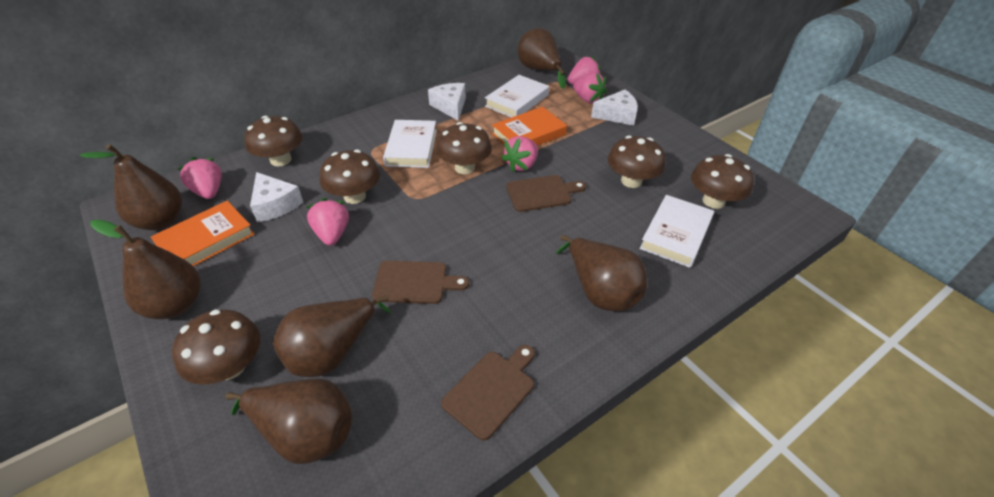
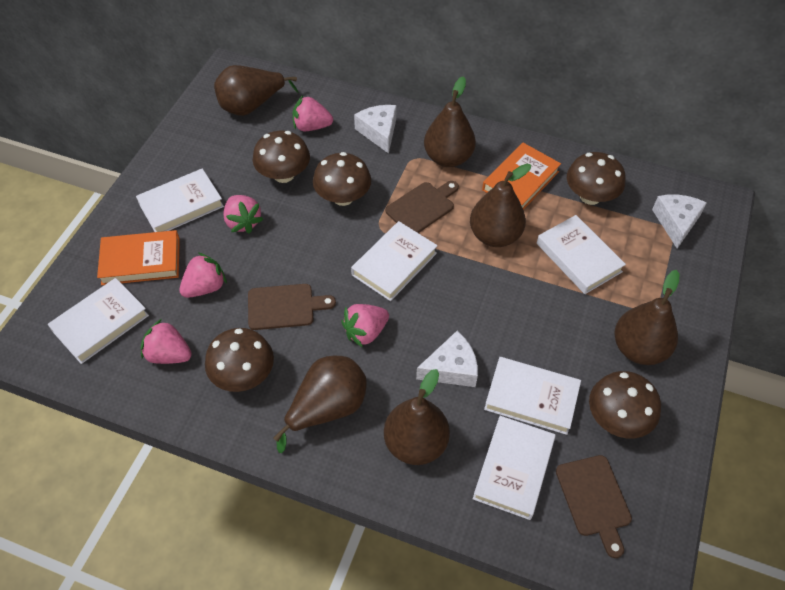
brown mushroom: 6 -> 5
white book: 3 -> 6

